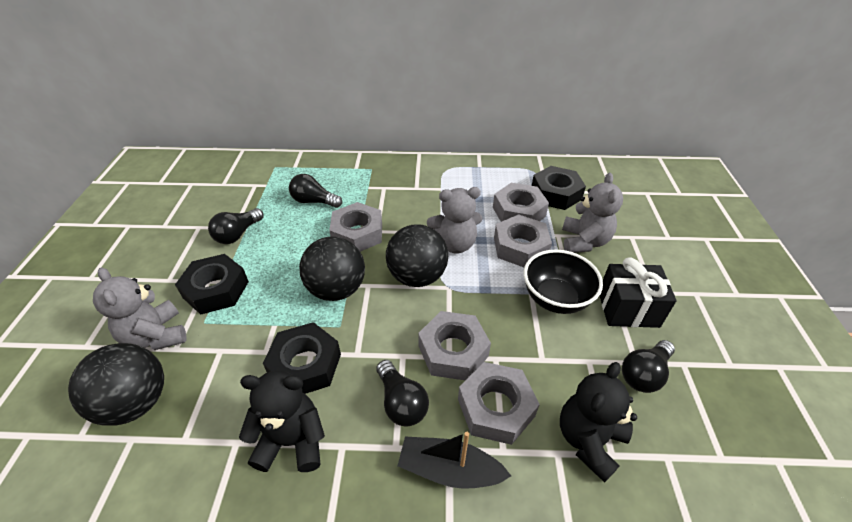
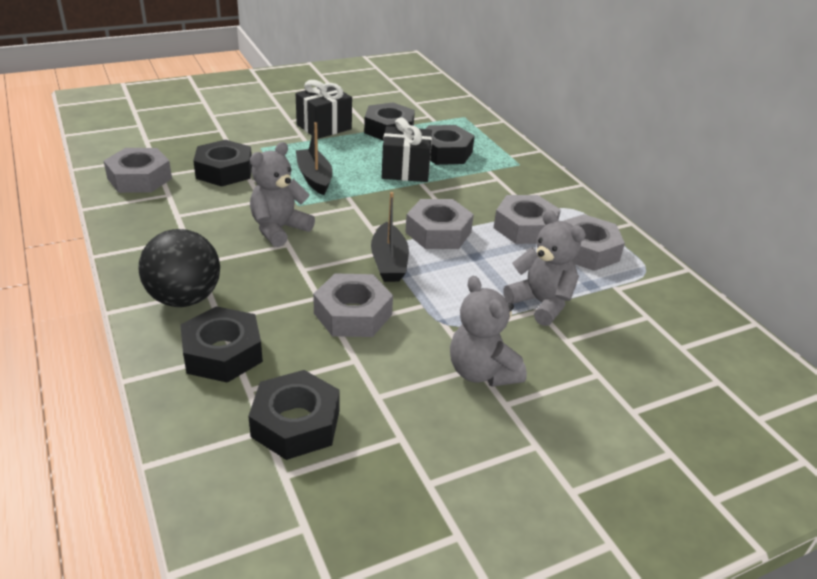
black ball: 3 -> 1
black boat: 1 -> 2
black bowl: 1 -> 0
black gift: 1 -> 2
black light bulb: 4 -> 0
black nut: 3 -> 5
black teddy bear: 2 -> 0

